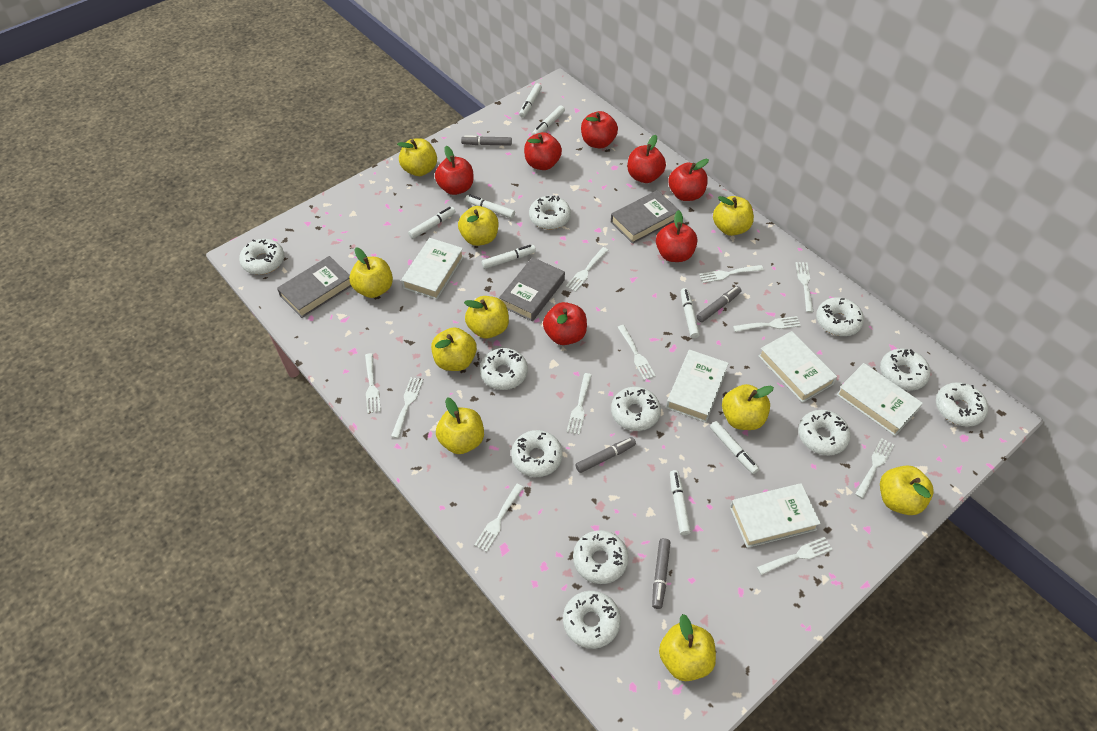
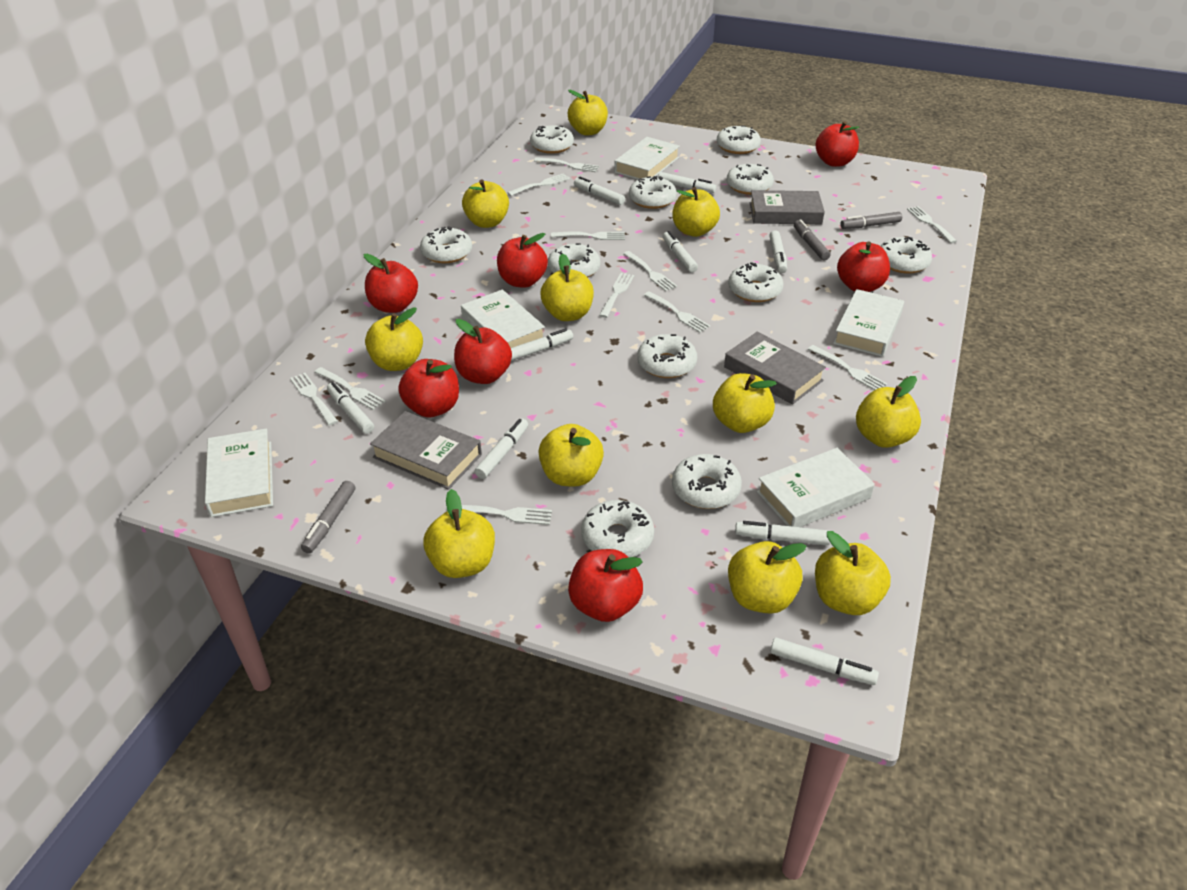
grey marker: 4 -> 3
white marker: 8 -> 9
yellow apple: 10 -> 11

